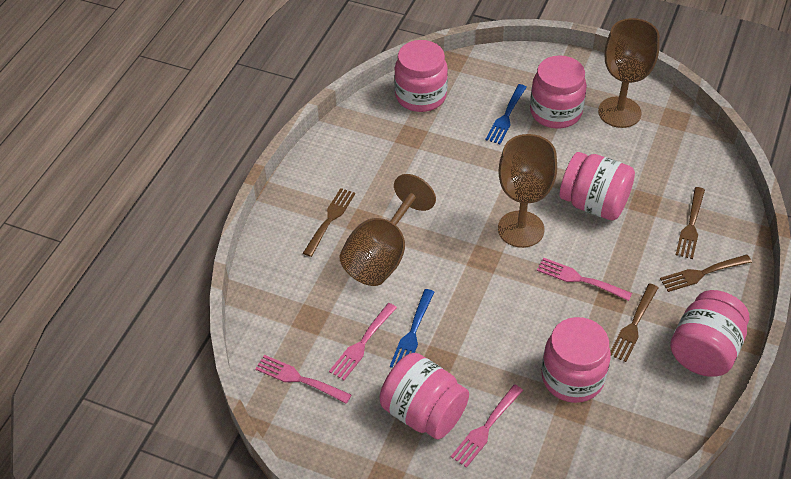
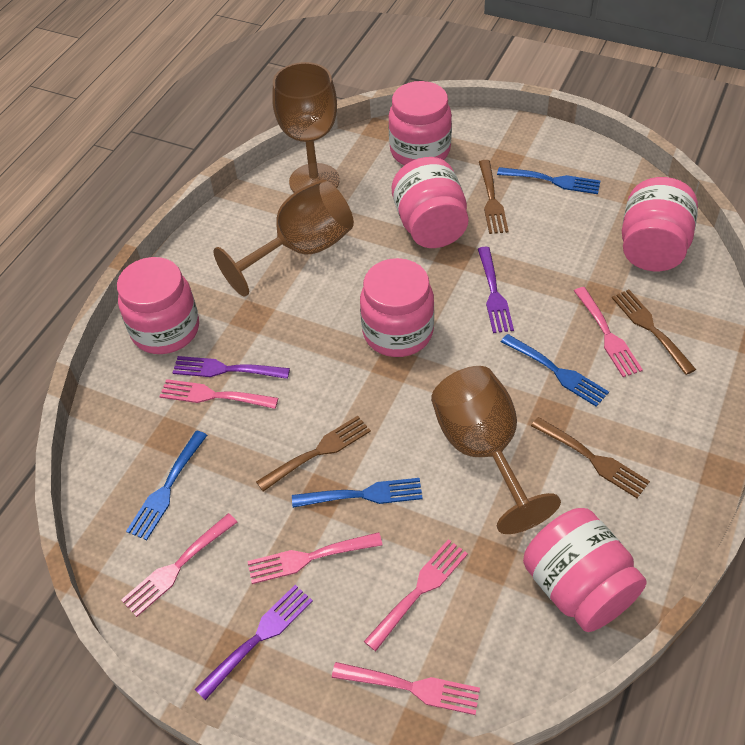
blue fork: 2 -> 4
pink fork: 4 -> 6
purple fork: 0 -> 3

